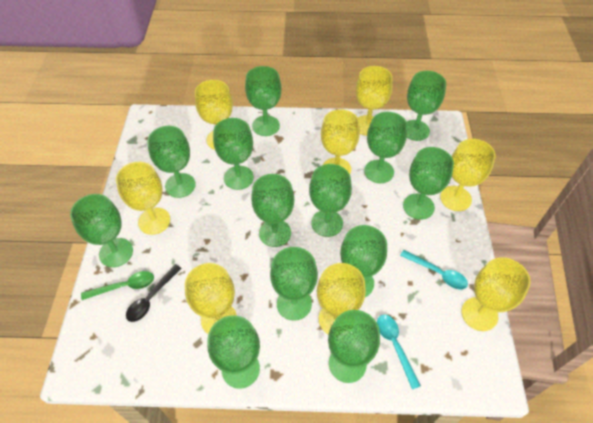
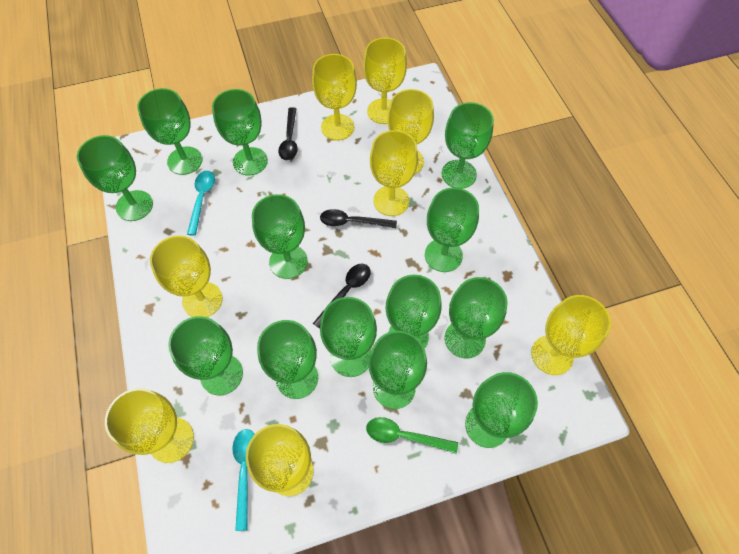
black spoon: 1 -> 3

